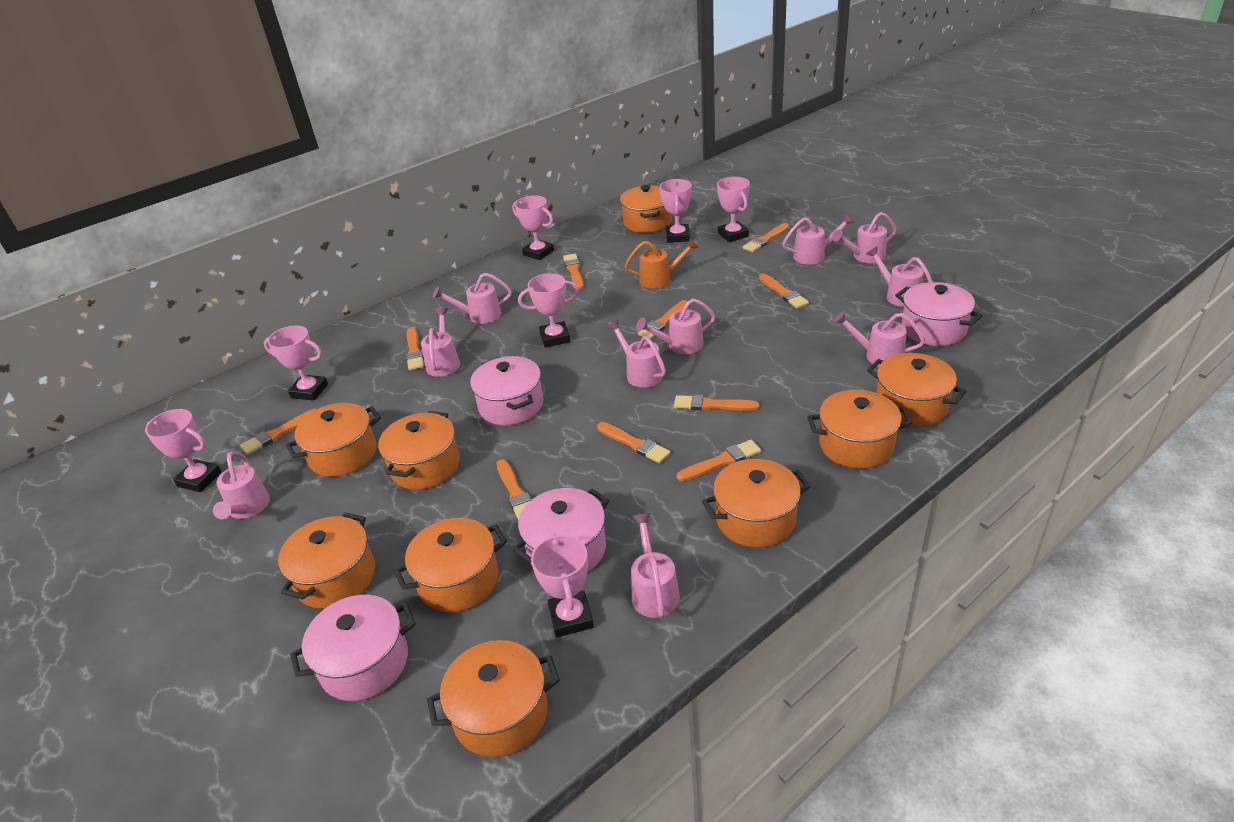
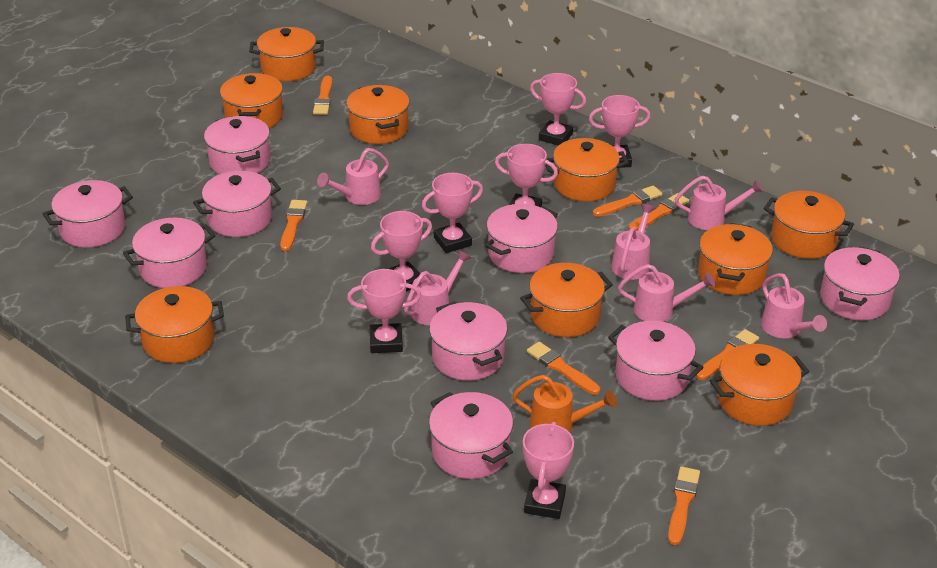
orange brush: 10 -> 7
pink pot: 4 -> 9
pink watering can: 10 -> 6

